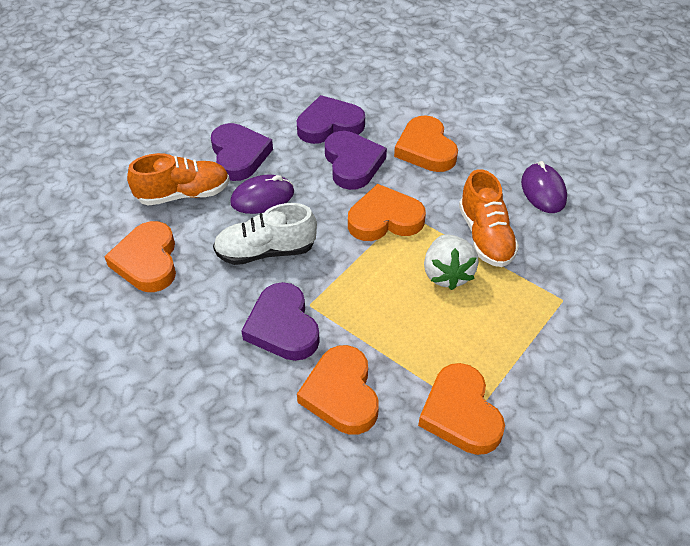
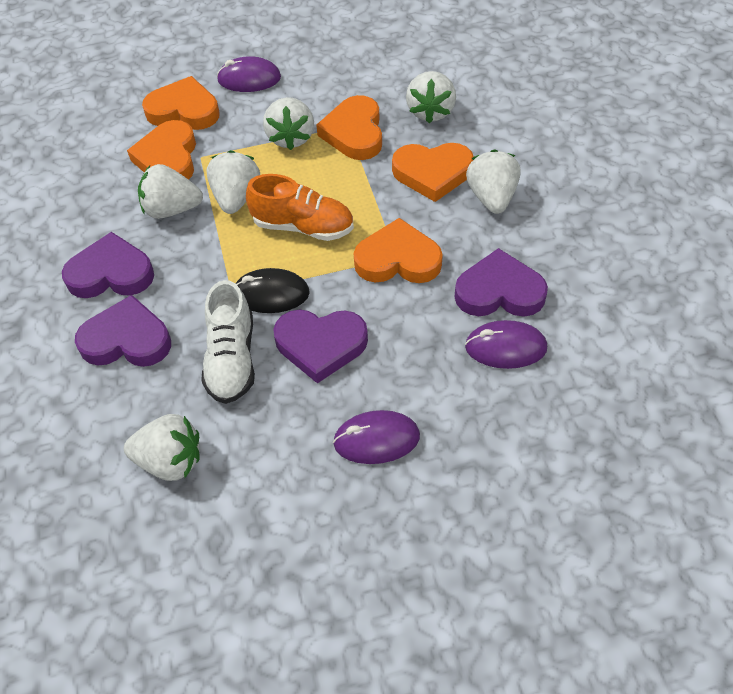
black mouse: 0 -> 1
orange shoe: 2 -> 1
purple mouse: 2 -> 3
white strawberry: 1 -> 6

